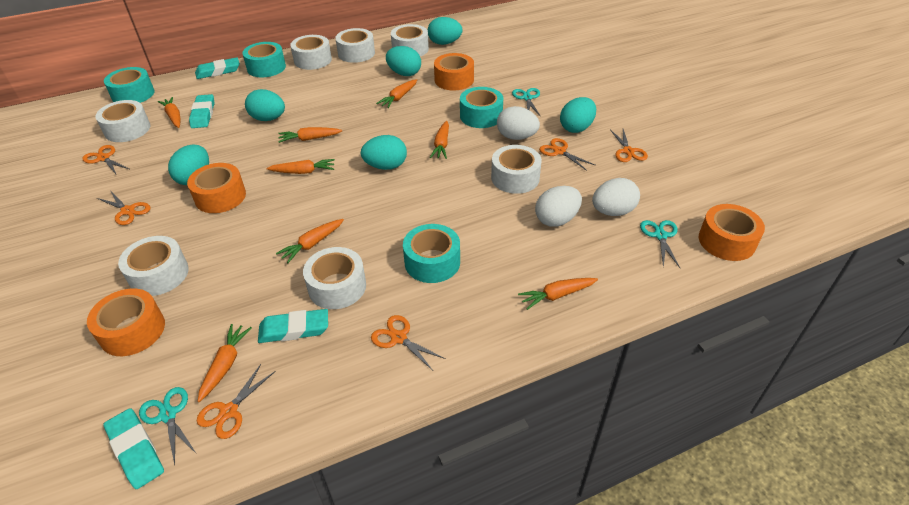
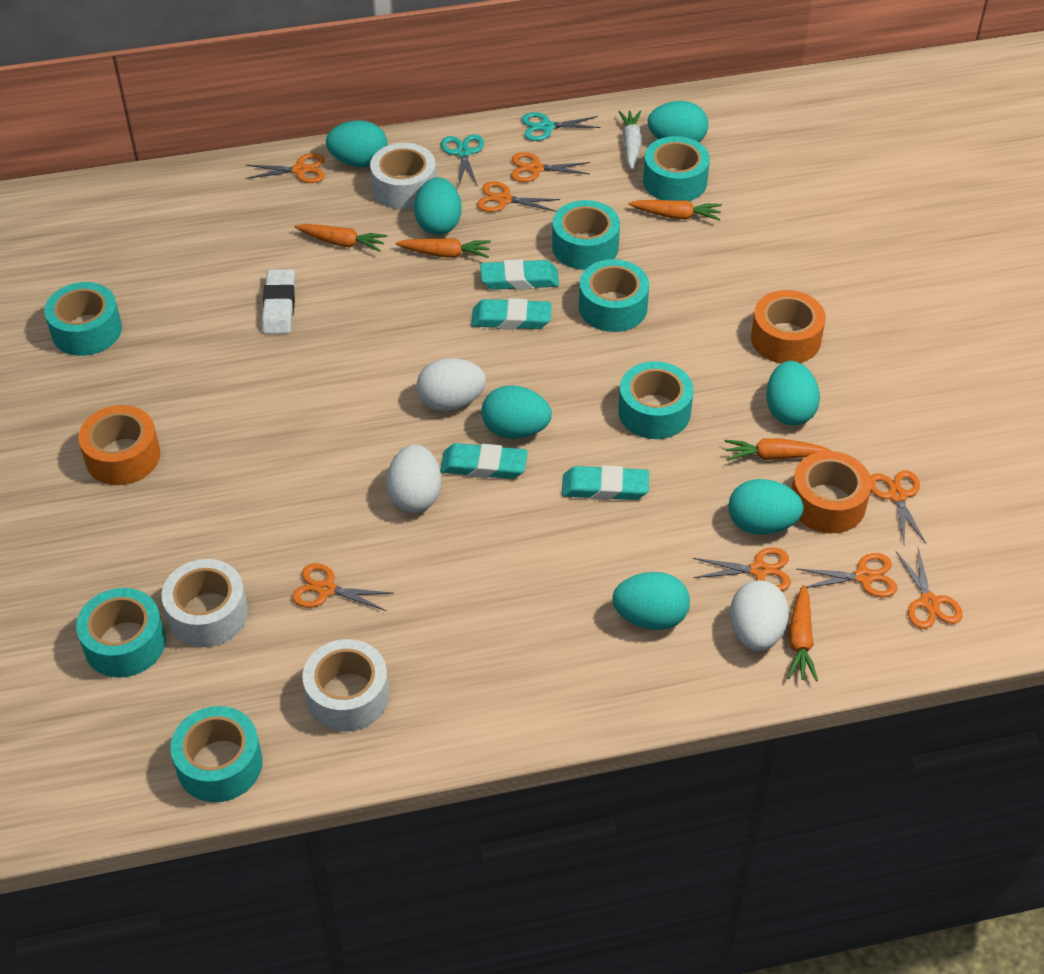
orange carrot: 8 -> 5
orange scissors: 6 -> 8
orange tape: 4 -> 3
turquoise egg: 6 -> 7
turquoise scissors: 3 -> 2
turquoise tape: 4 -> 7
white carrot: 0 -> 1
white eraser: 0 -> 1
white tape: 7 -> 3

